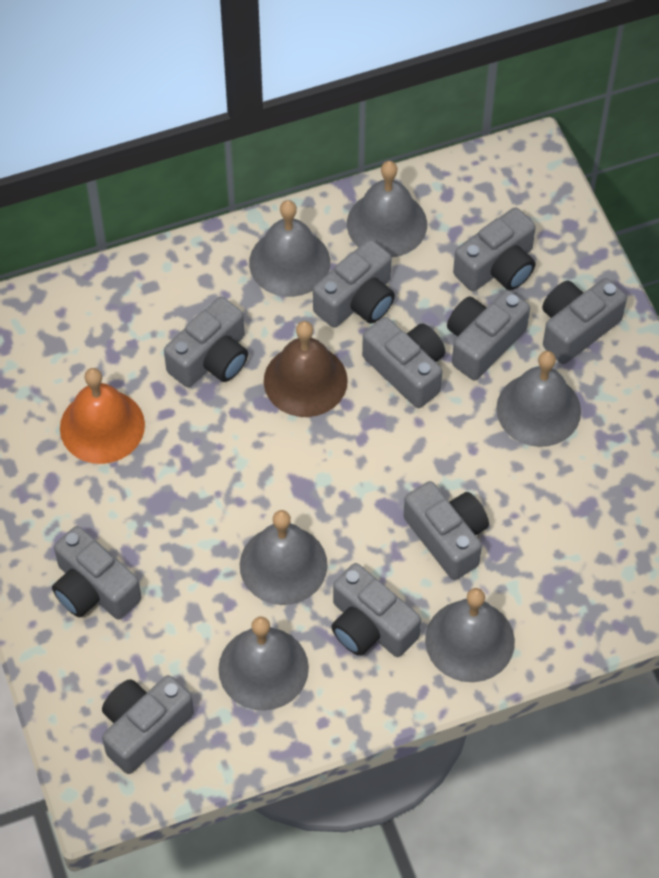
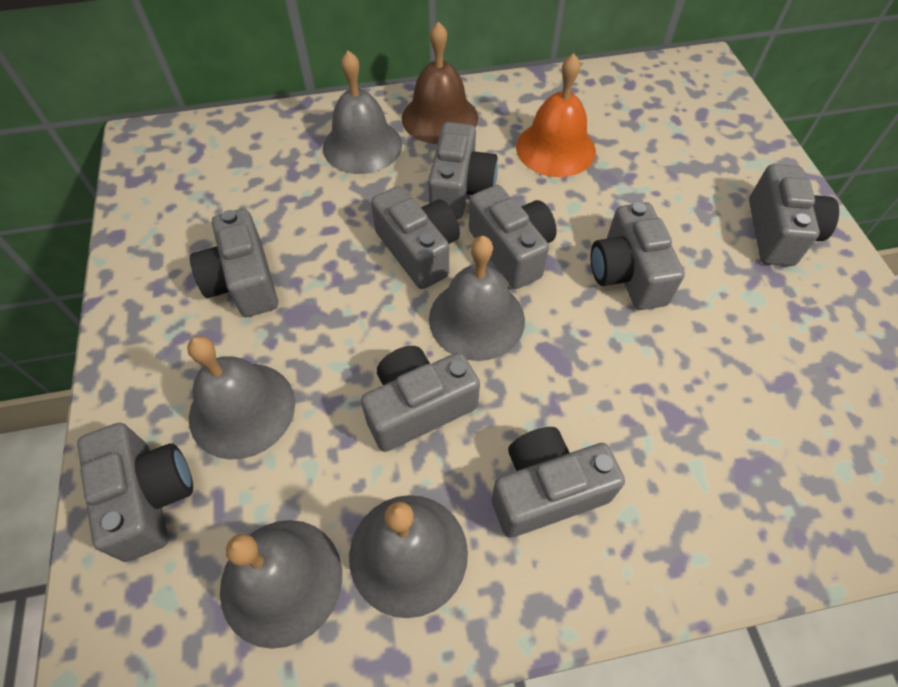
grey bell: 6 -> 5
grey camera: 10 -> 9

